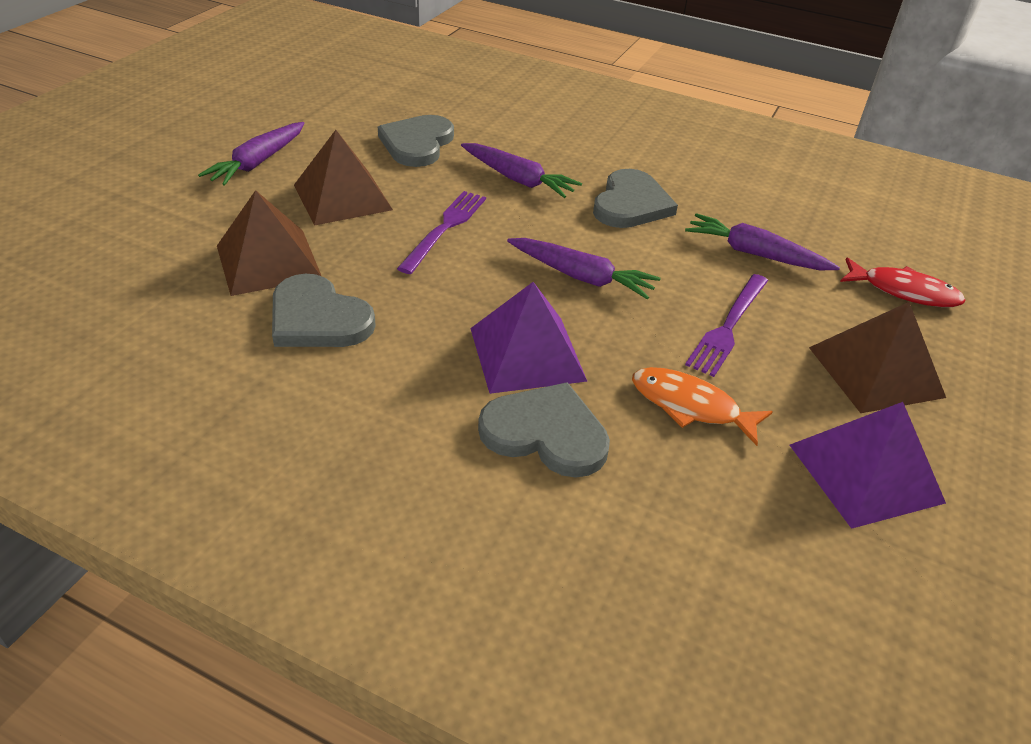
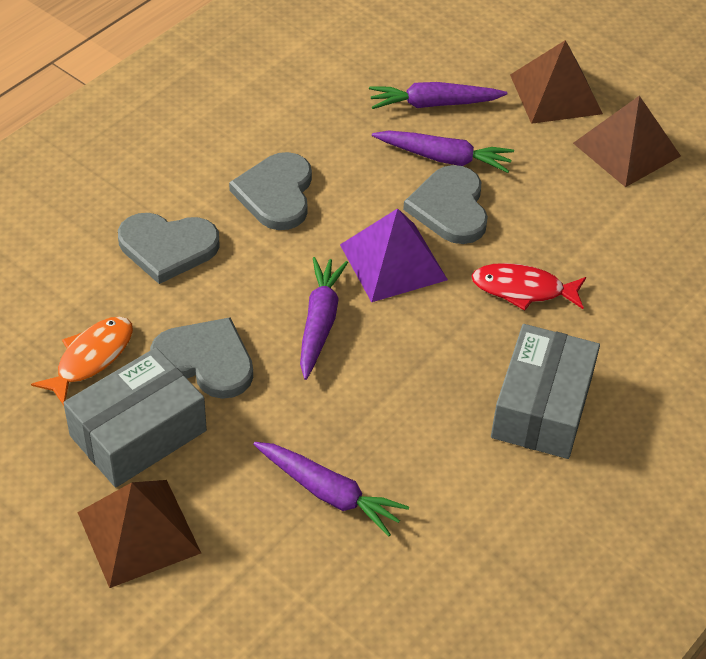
grey box: 0 -> 2
purple fork: 2 -> 0
purple pyramid: 2 -> 1

